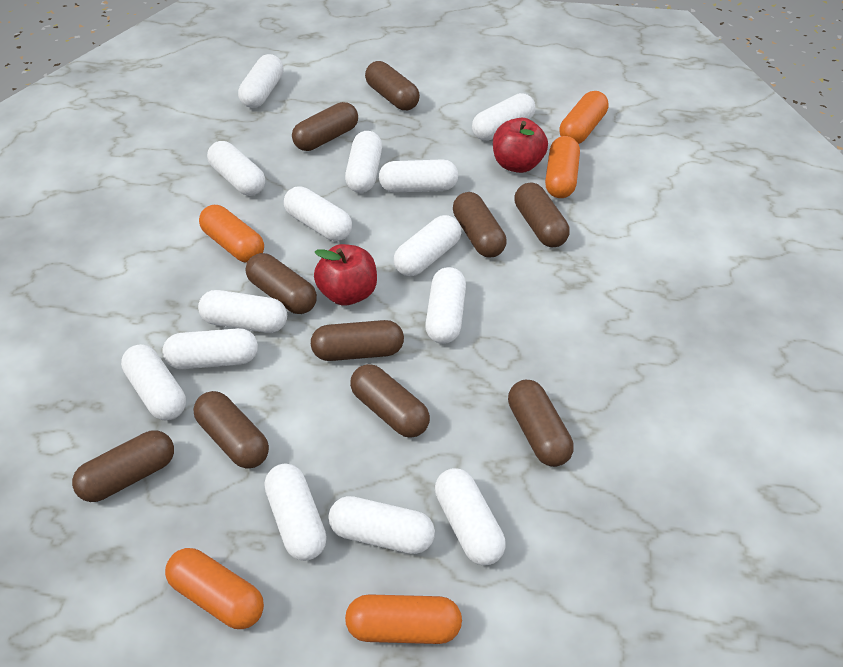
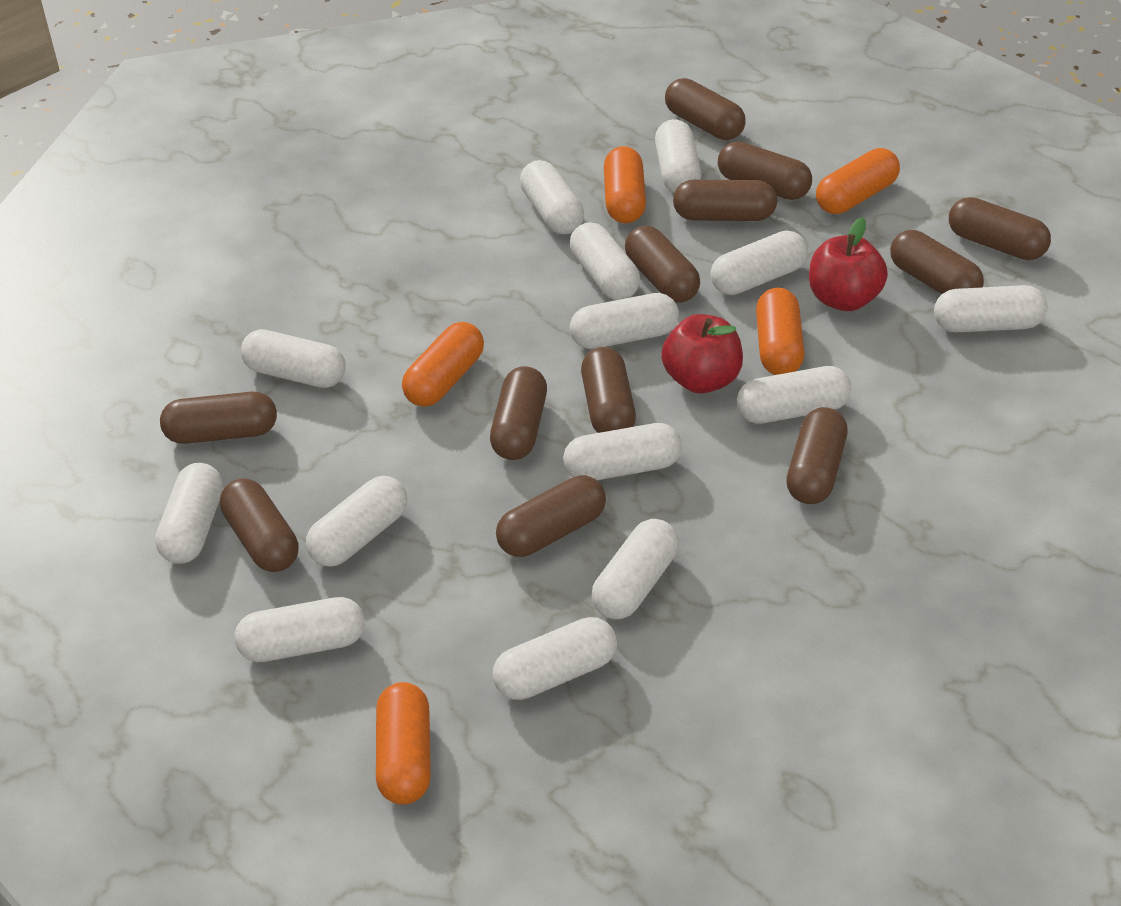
brown capsule: 10 -> 12

